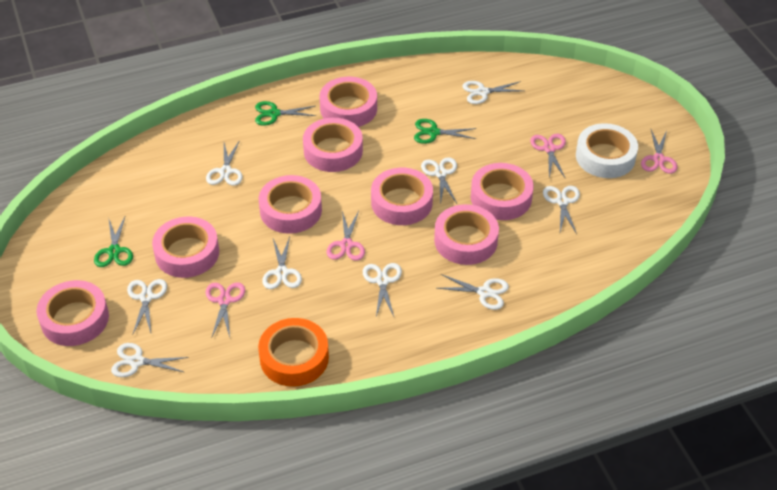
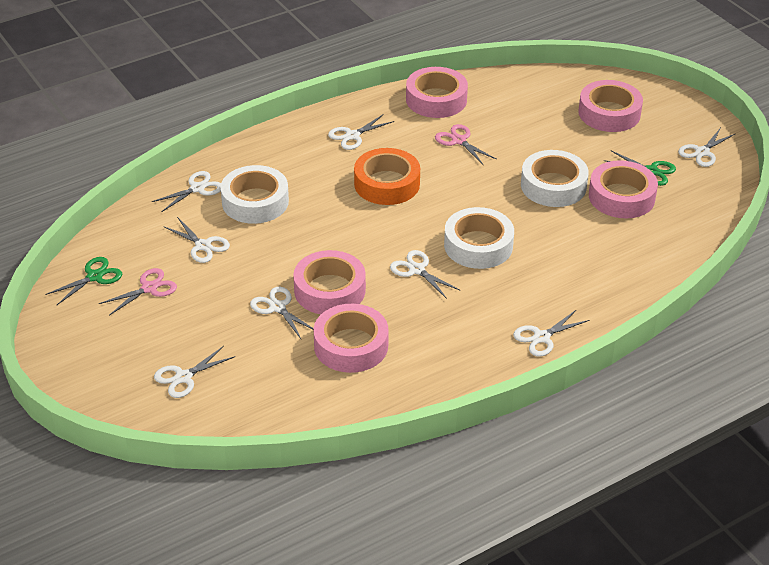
green scissors: 3 -> 2
pink scissors: 4 -> 2
pink tape: 8 -> 5
white scissors: 9 -> 8
white tape: 1 -> 3

